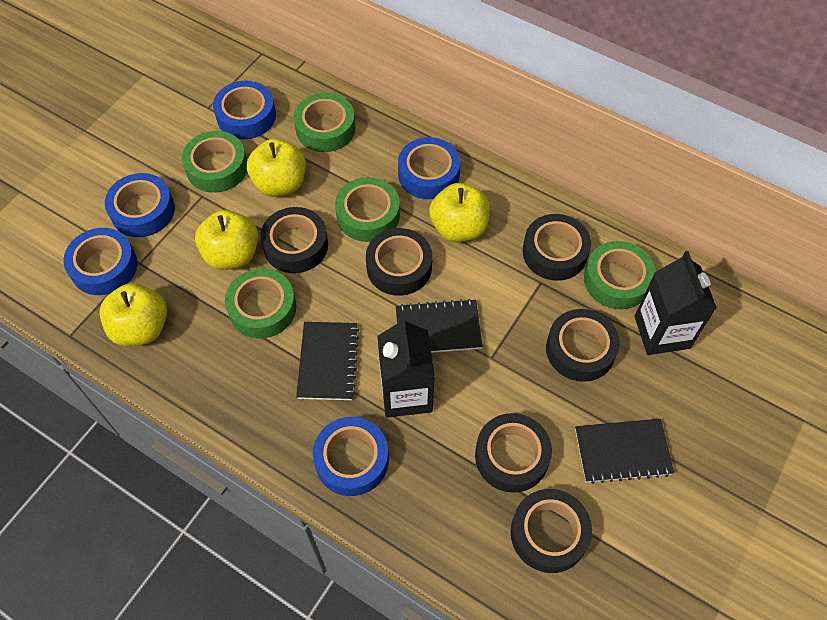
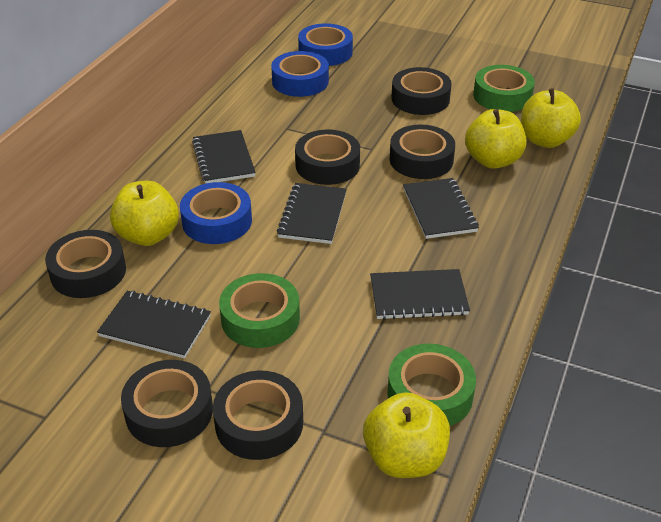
black carton: 2 -> 0
black notebook: 3 -> 5
blue tape: 5 -> 3
green tape: 5 -> 3

